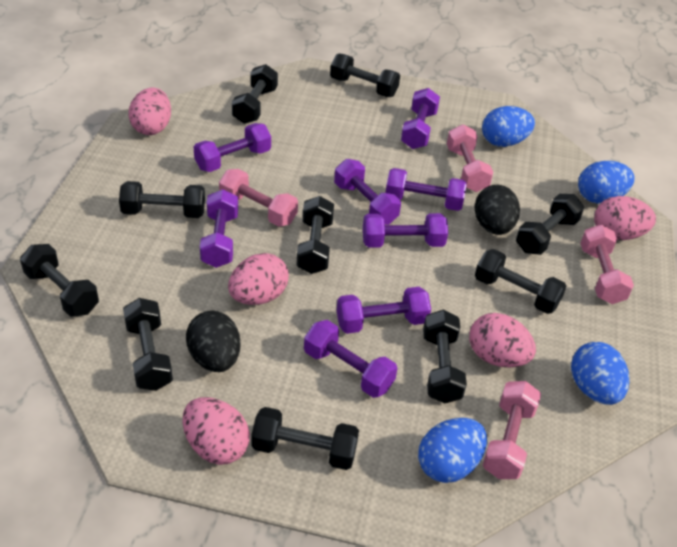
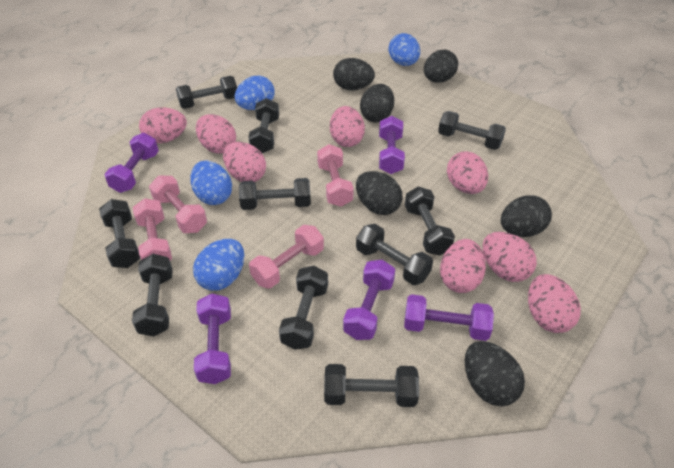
black egg: 2 -> 6
pink egg: 5 -> 8
purple dumbbell: 8 -> 5

